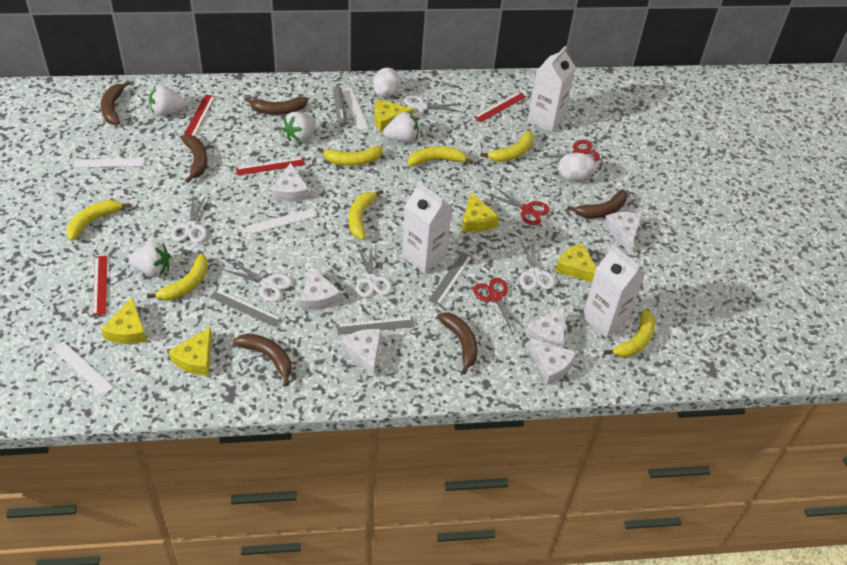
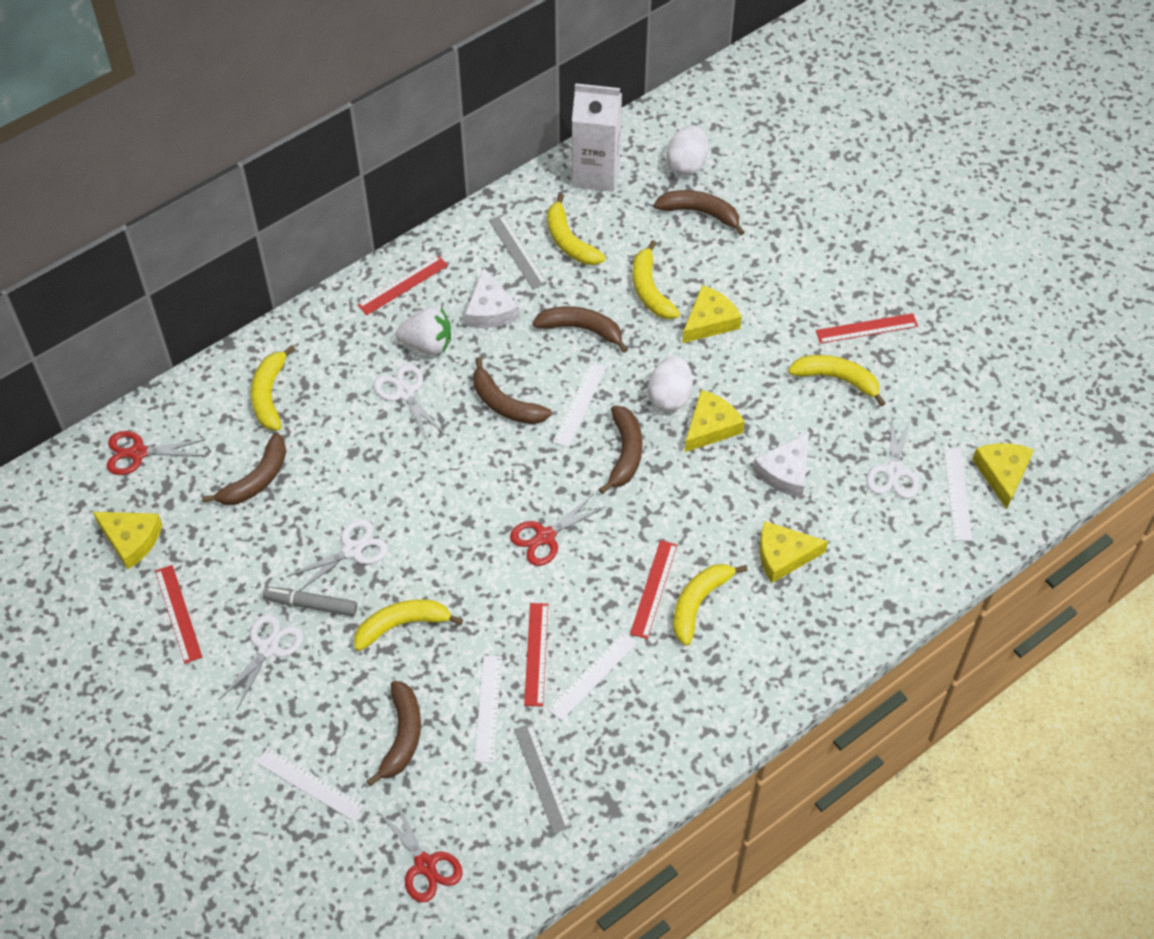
grey ruler: 3 -> 2
red ruler: 4 -> 5
white carton: 3 -> 1
white cheese: 6 -> 2
white ruler: 4 -> 5
white scissors: 5 -> 4
white strawberry: 4 -> 1
yellow banana: 7 -> 6

